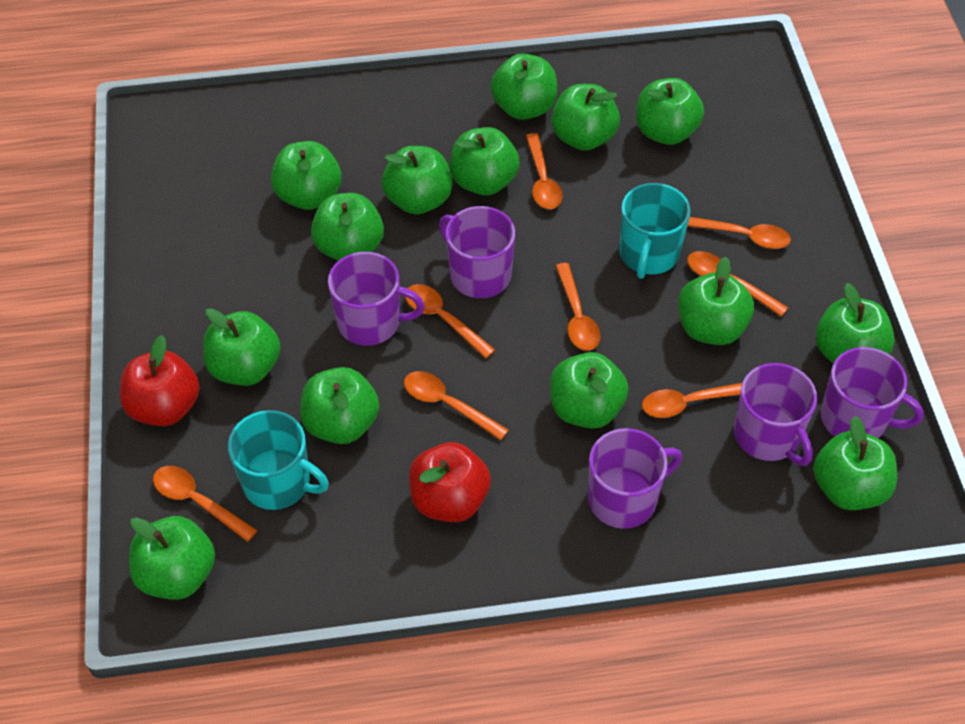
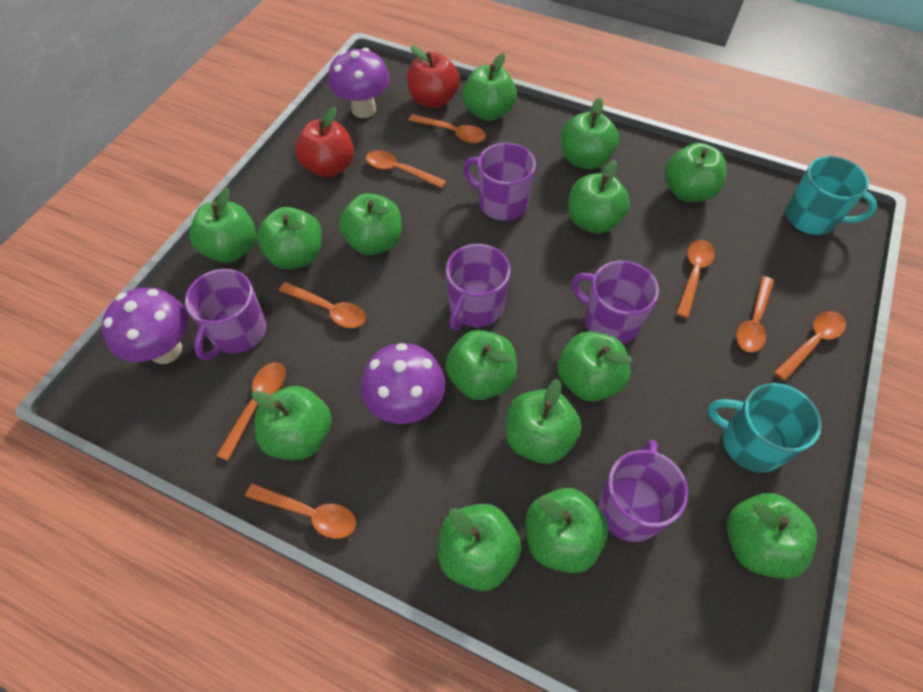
purple mushroom: 0 -> 3

